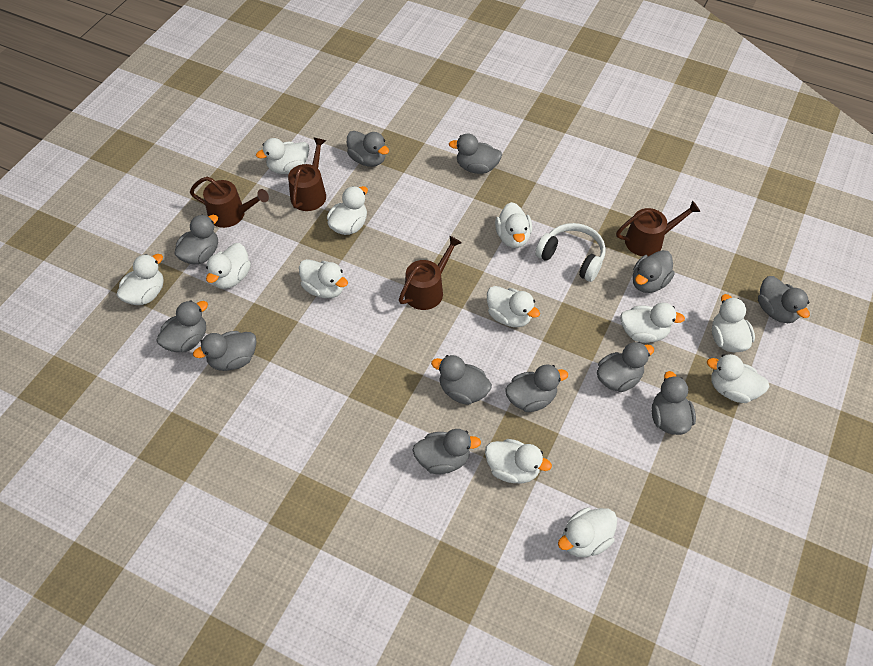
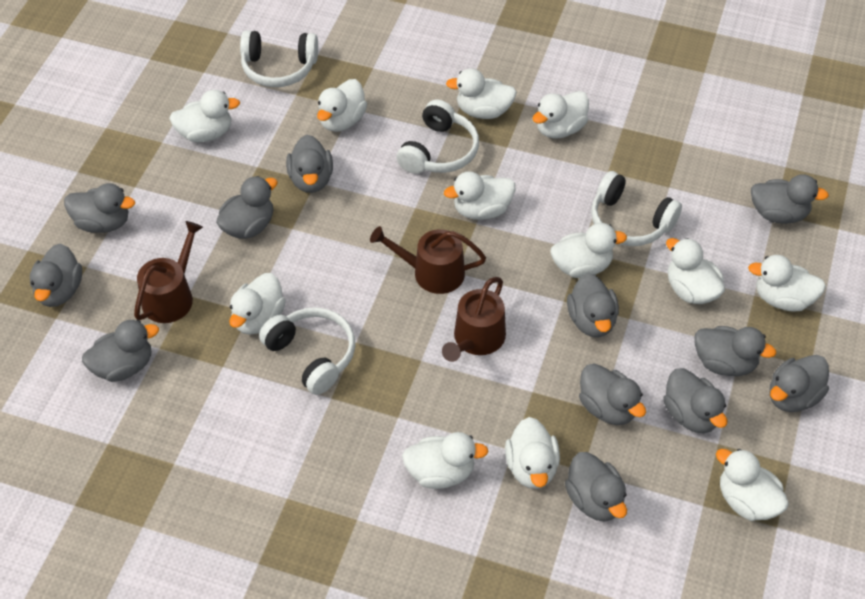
brown watering can: 4 -> 3
white headphones: 1 -> 4

